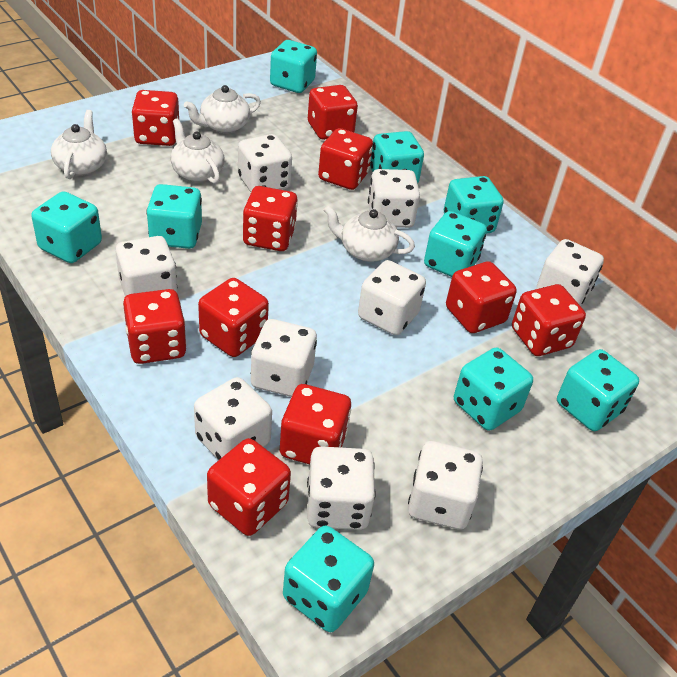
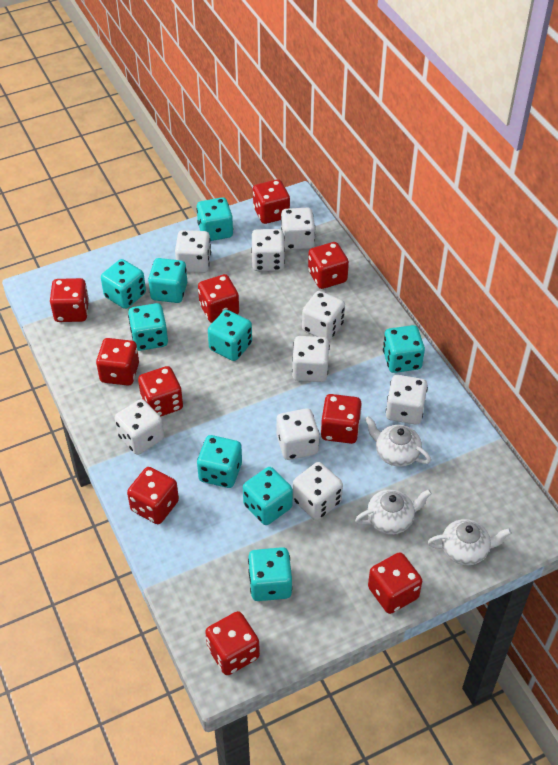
white teapot: 4 -> 3

